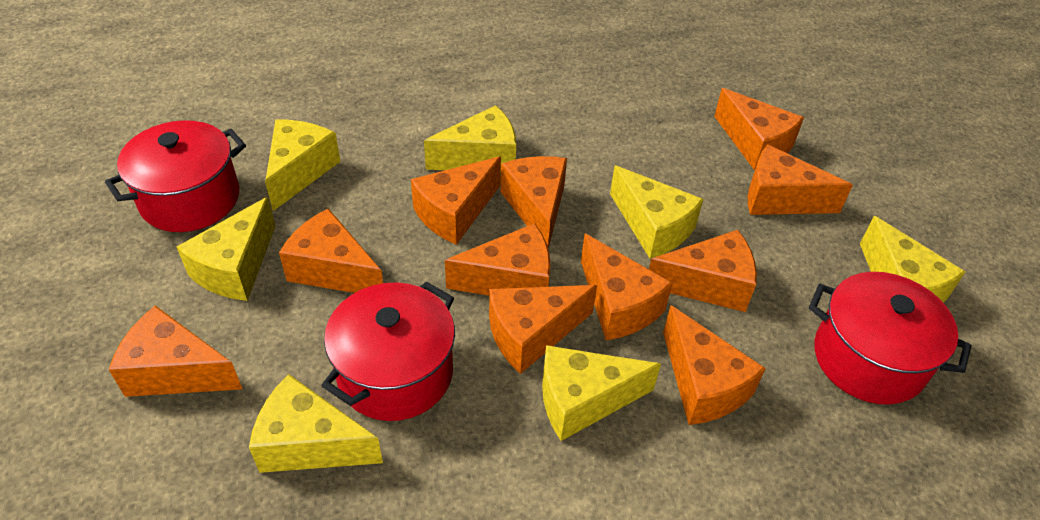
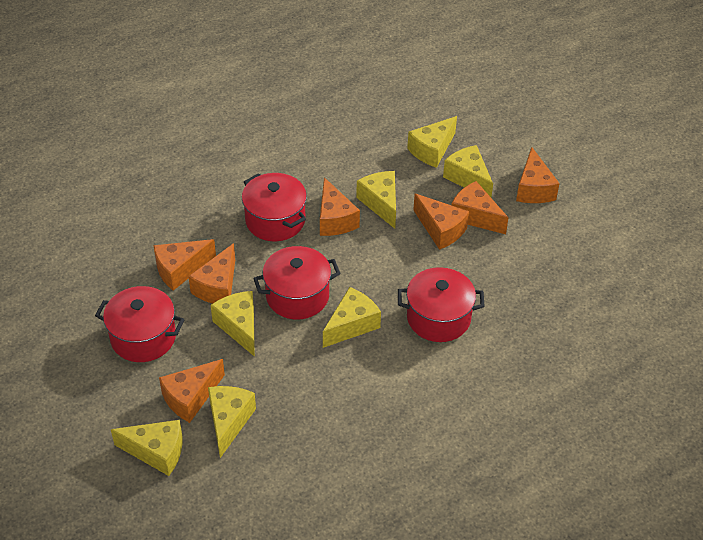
orange cheese: 11 -> 7
red pot: 3 -> 4

